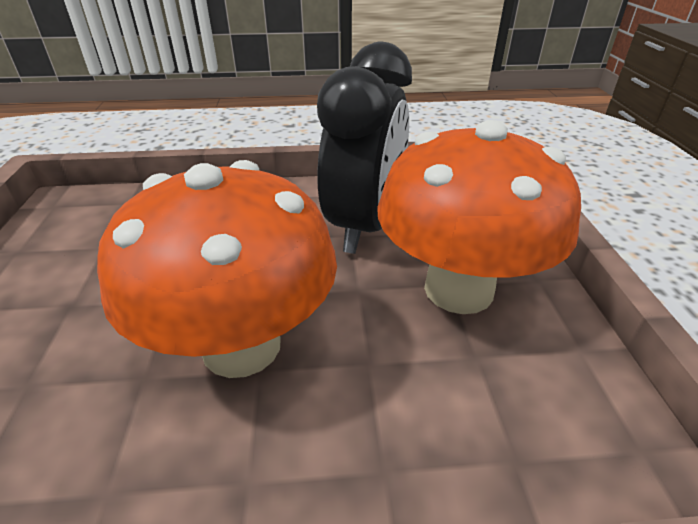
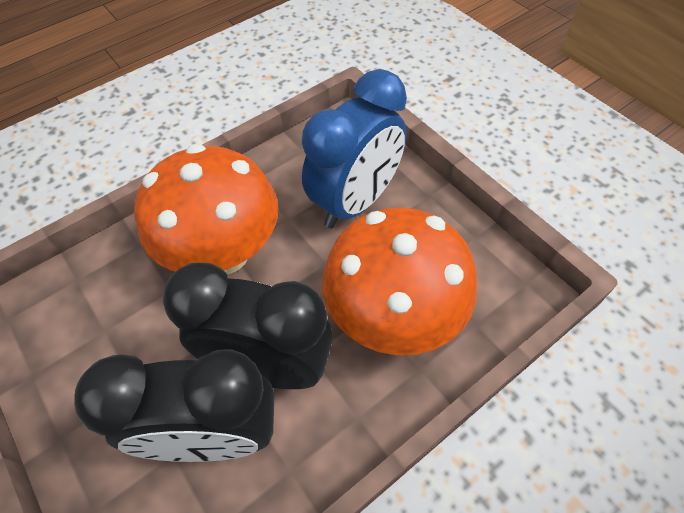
black clock: 1 -> 2
blue clock: 0 -> 1

